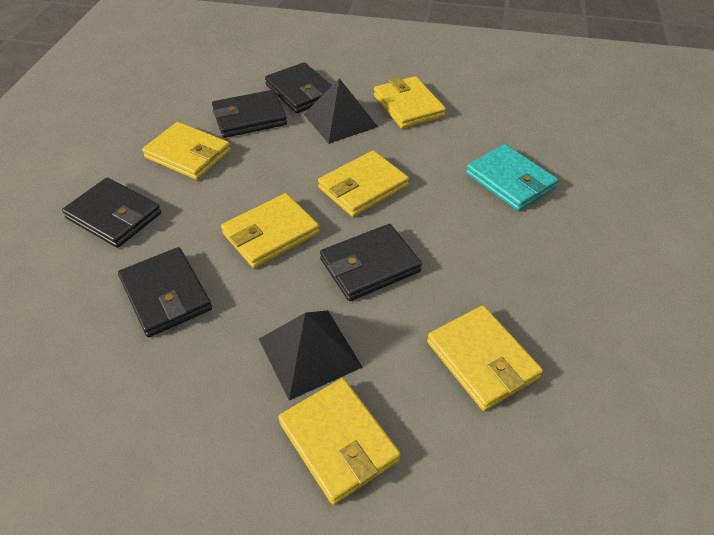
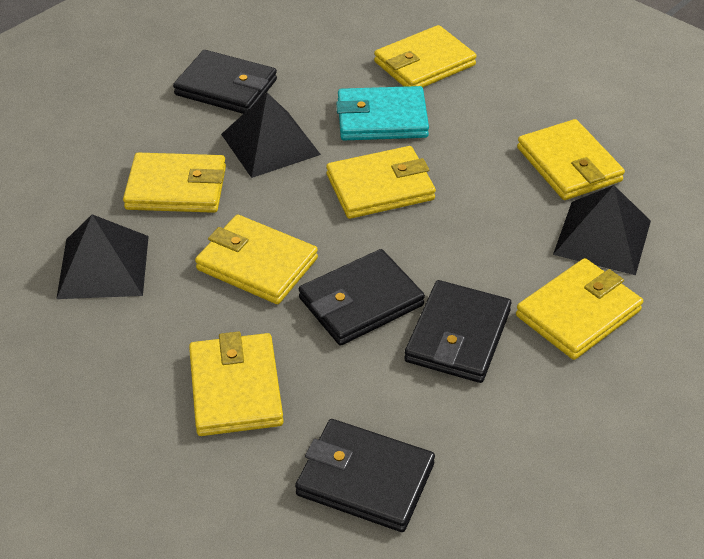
black pyramid: 2 -> 3
black wallet: 5 -> 4
yellow wallet: 6 -> 7

